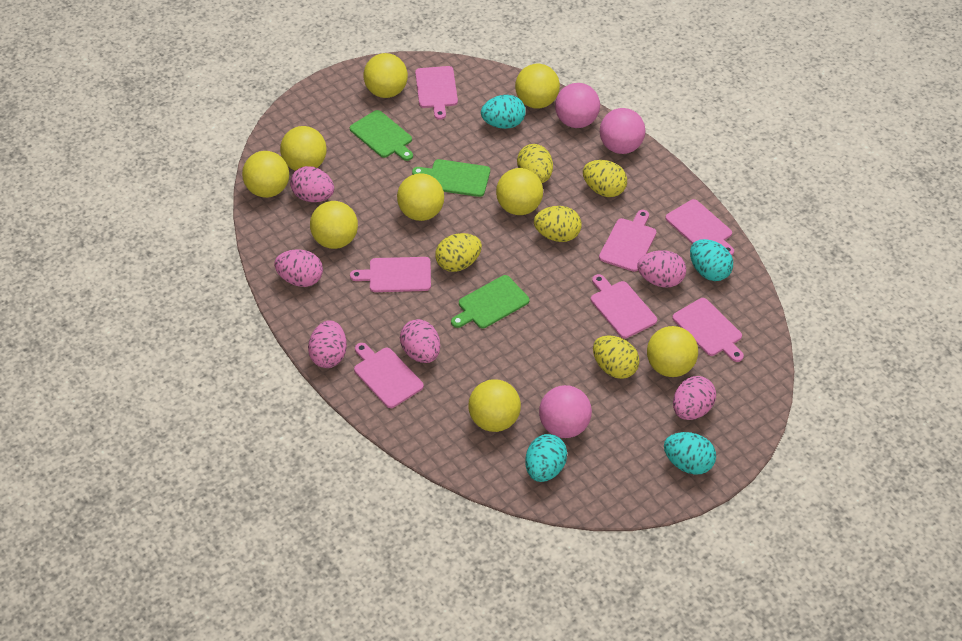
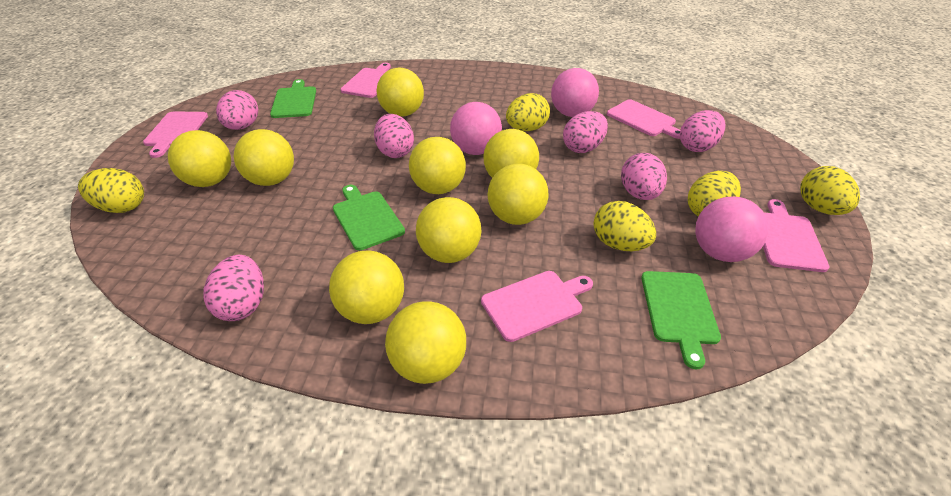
pink cutting board: 7 -> 5
turquoise egg: 4 -> 0

